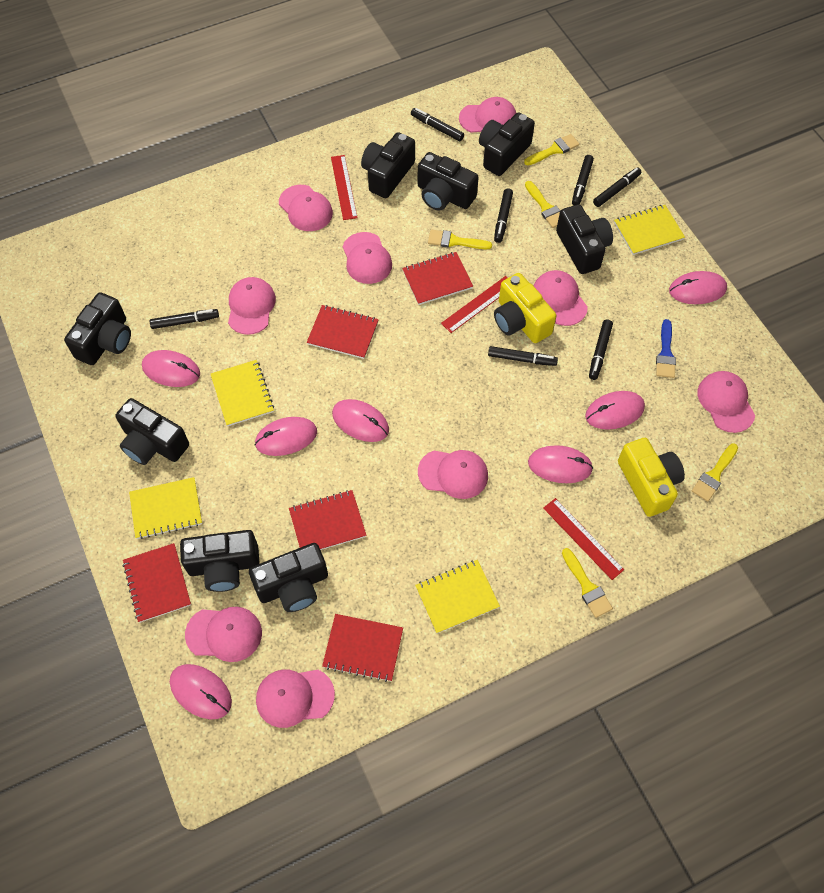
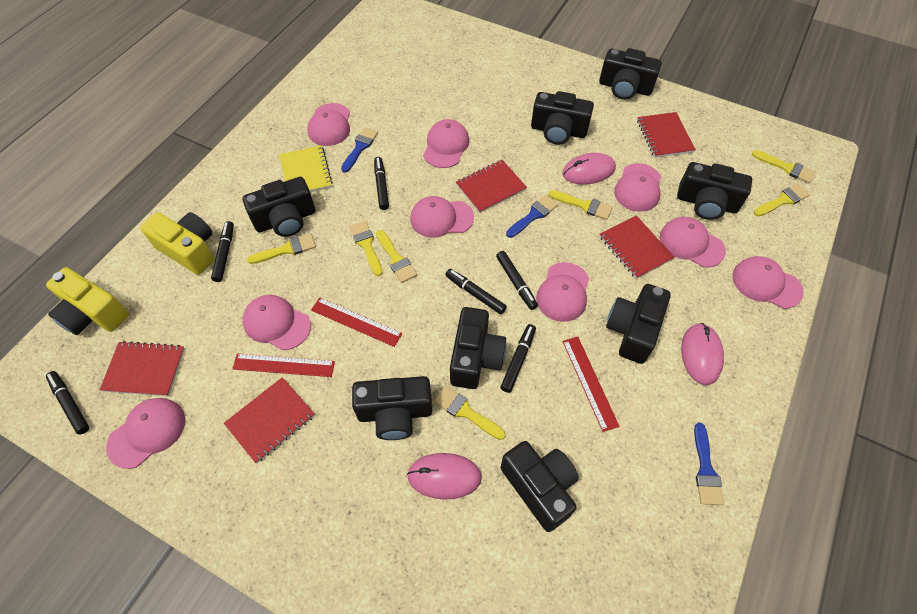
black marker: 7 -> 6
blue brush: 1 -> 3
pink mouse: 7 -> 3
yellow brush: 5 -> 7
yellow notebook: 4 -> 1

